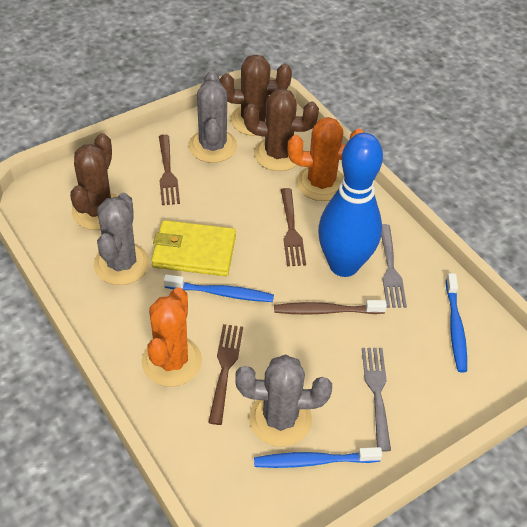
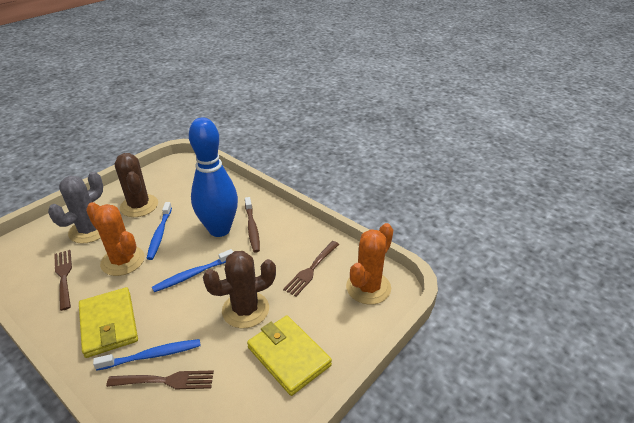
brown cactus: 3 -> 2
grey cactus: 3 -> 1
grey fork: 2 -> 0
yellow wallet: 1 -> 2

